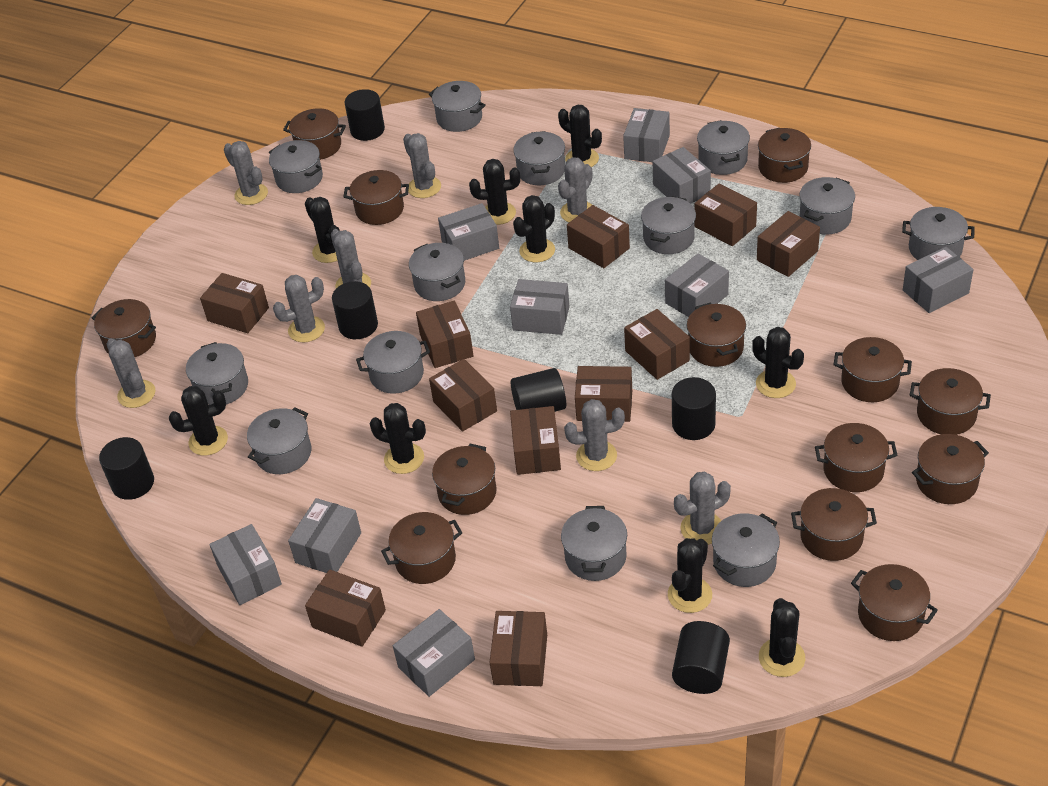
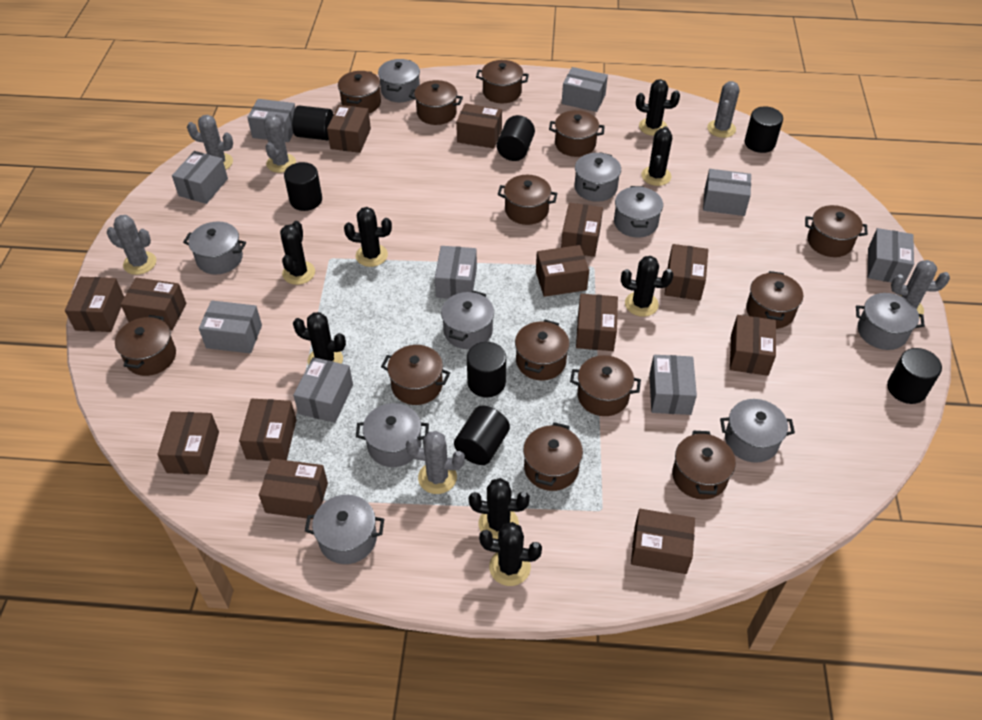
black cactus: 9 -> 8
black cylinder: 6 -> 7
brown box: 11 -> 13
grey cactus: 8 -> 6
grey pot: 13 -> 9

